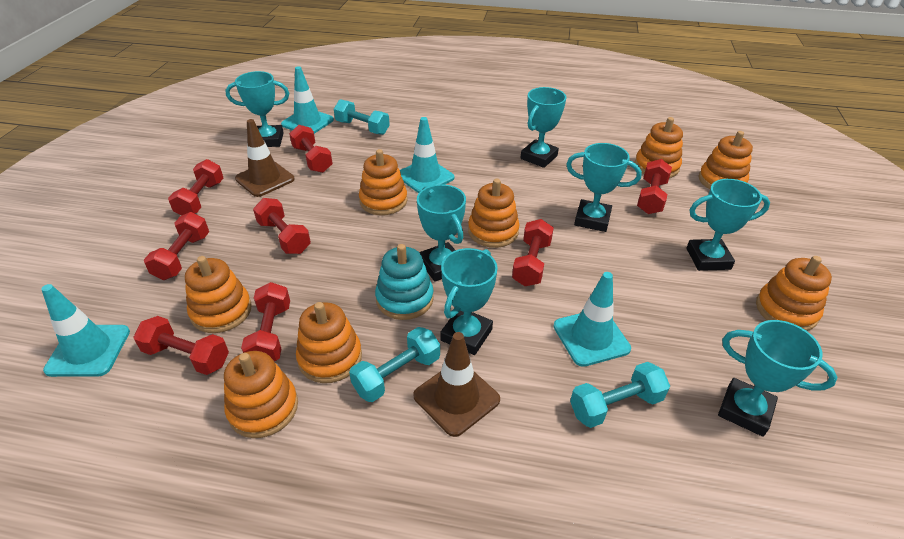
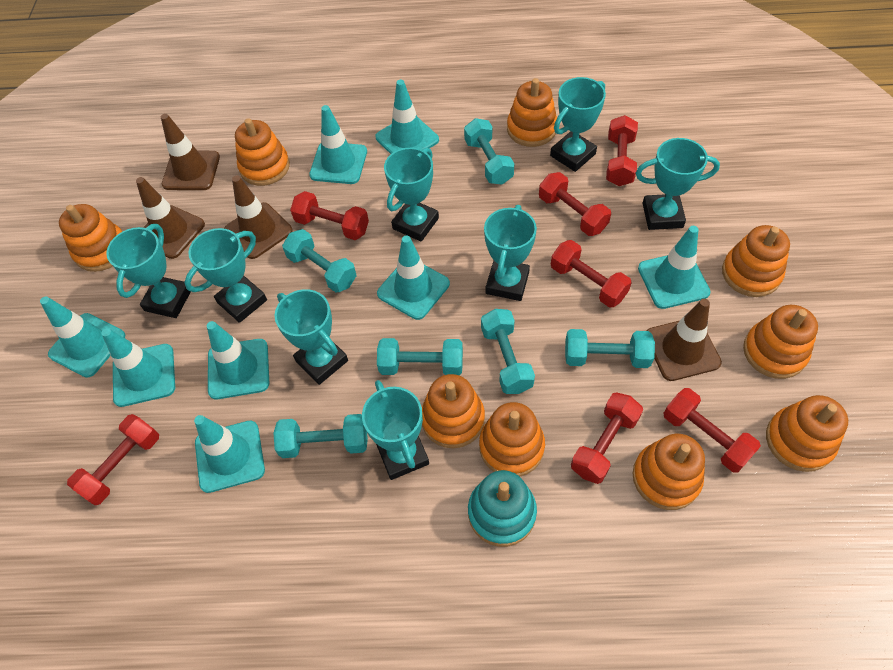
brown traffic cone: 2 -> 4
orange stacking toy: 8 -> 9
red dumbbell: 8 -> 7
turquoise dumbbell: 3 -> 6
turquoise traffic cone: 4 -> 8
turquoise trophy: 7 -> 8

